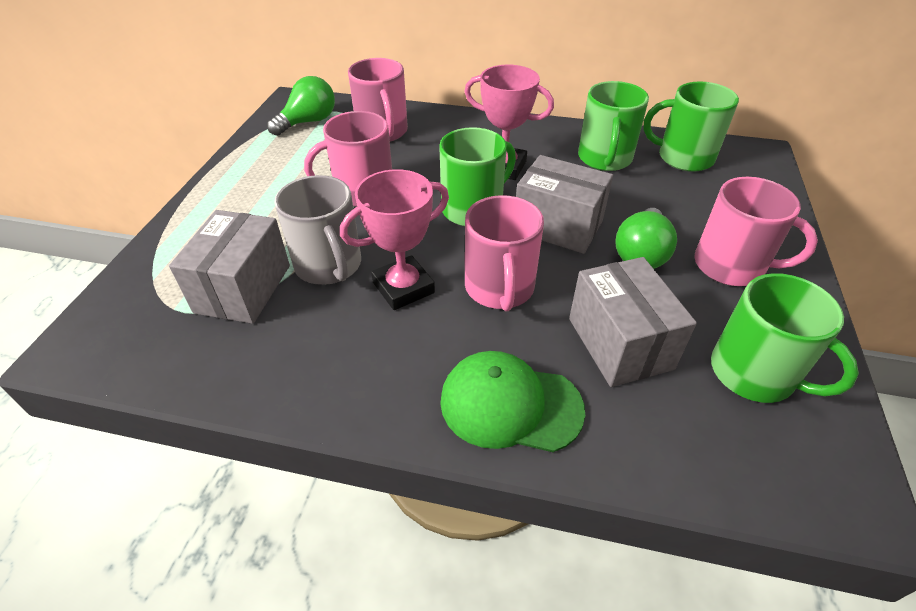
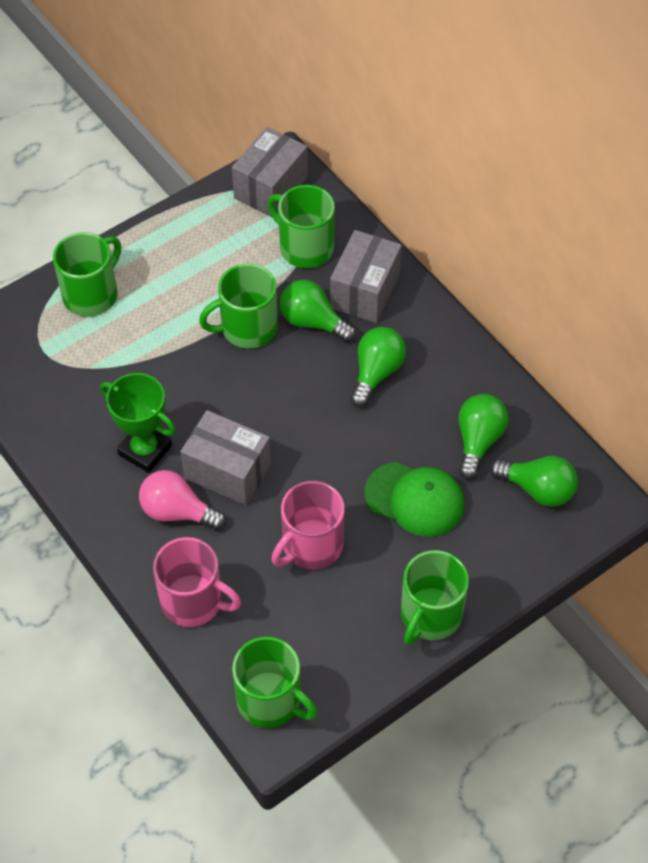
green light bulb: 2 -> 4
green mug: 4 -> 5
green trophy: 0 -> 1
grey mug: 1 -> 0
pink light bulb: 0 -> 1
pink mug: 4 -> 2
pink trophy: 2 -> 0

